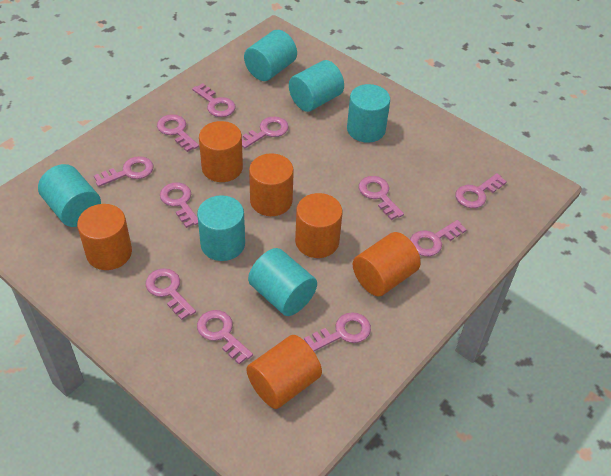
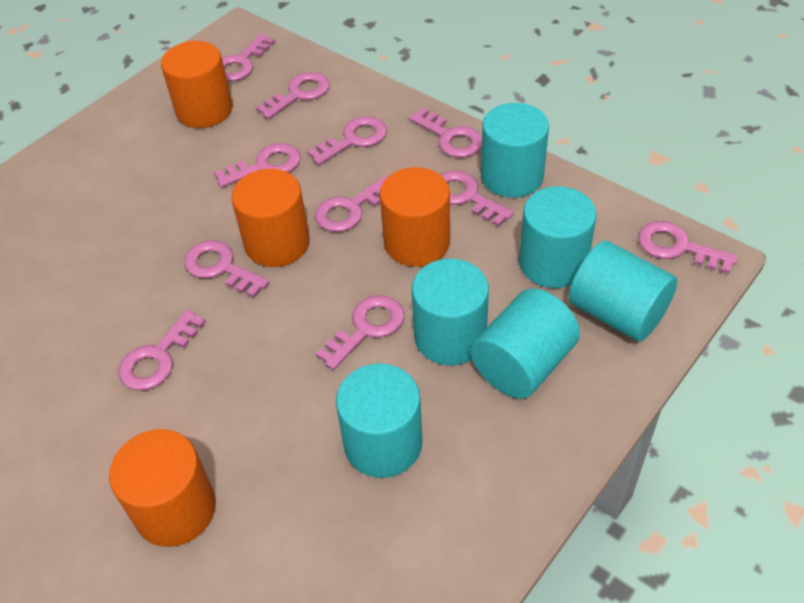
orange cylinder: 6 -> 4

